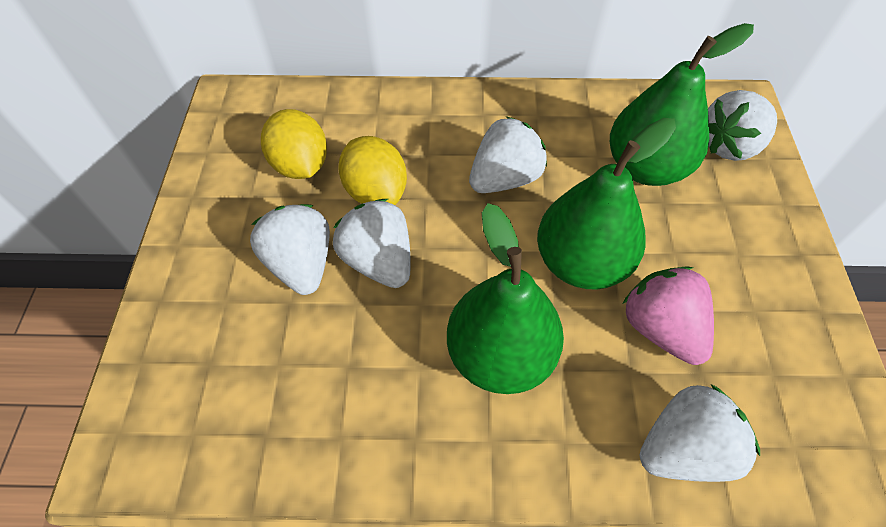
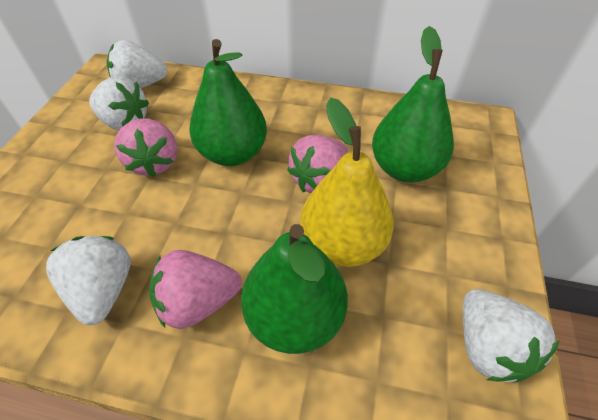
pink strawberry: 1 -> 3
white strawberry: 5 -> 4
yellow lemon: 2 -> 0
yellow pear: 0 -> 1

